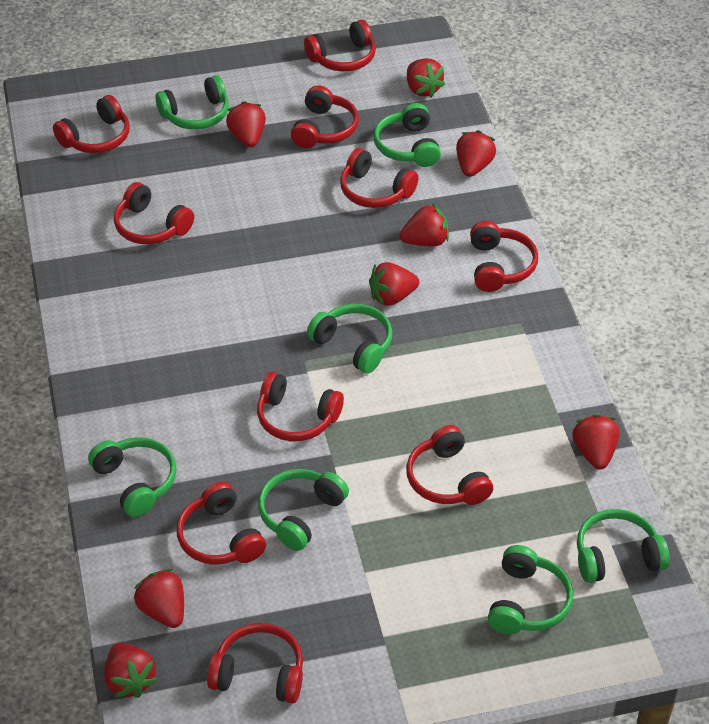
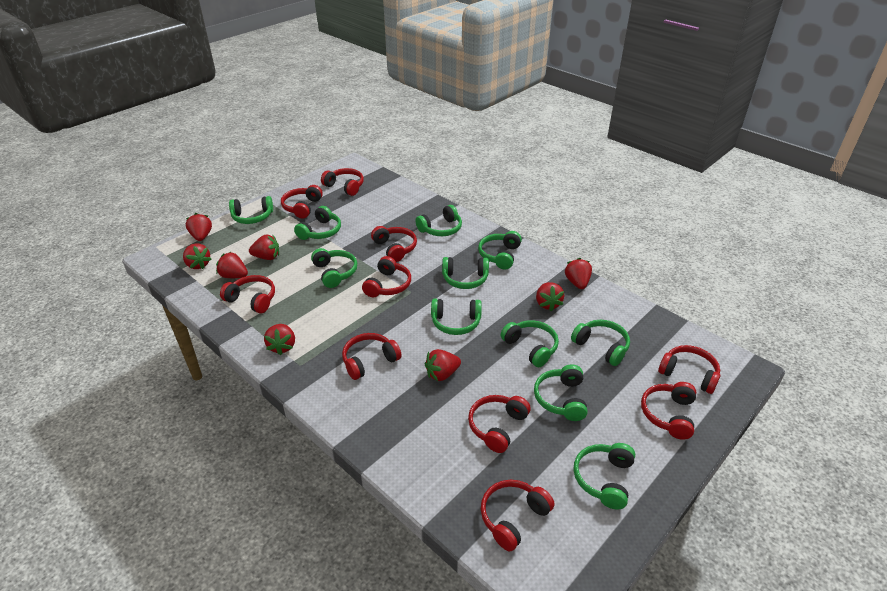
green headphones: 7 -> 11

